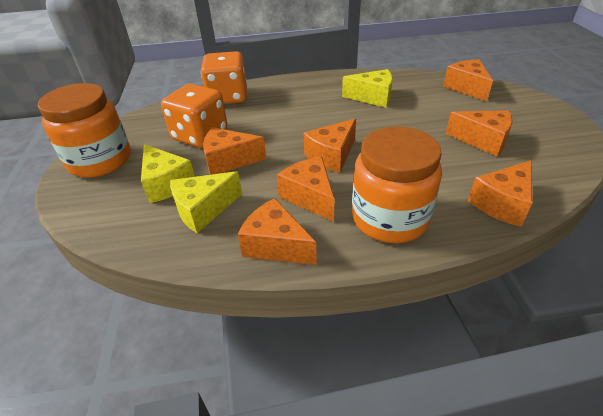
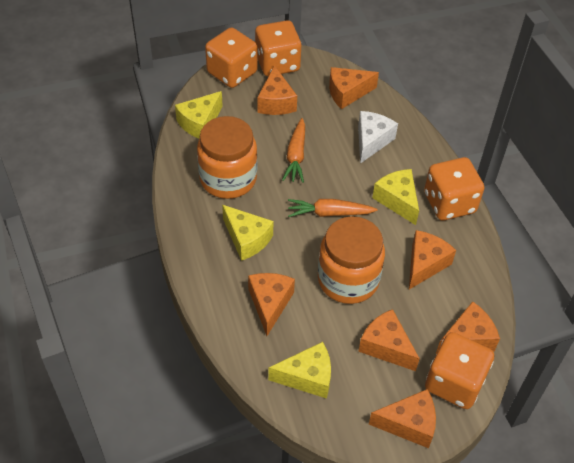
orange carrot: 0 -> 2
orange dice: 2 -> 4
white cheese: 0 -> 1
yellow cheese: 3 -> 4

